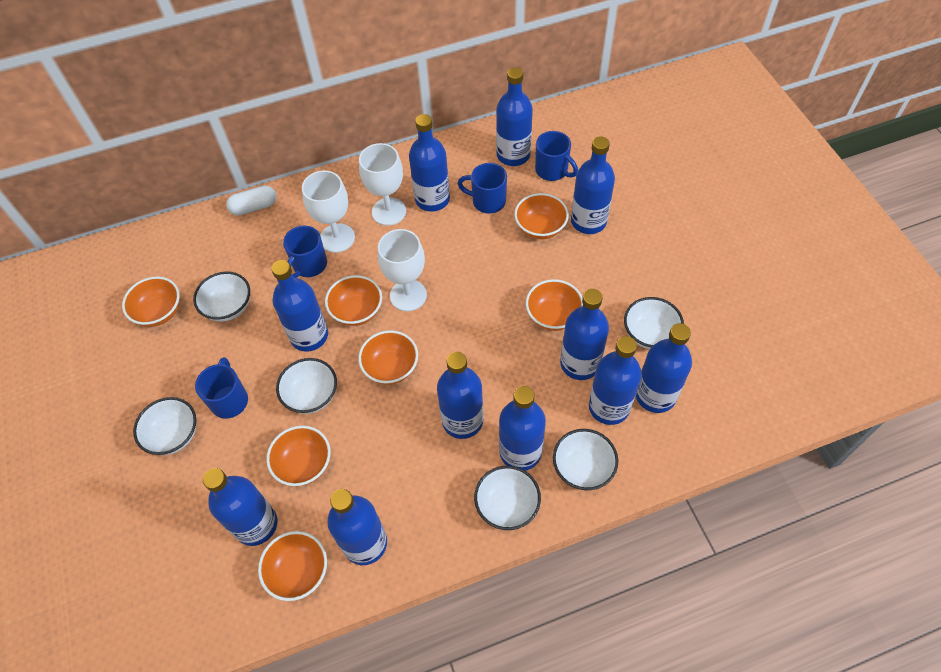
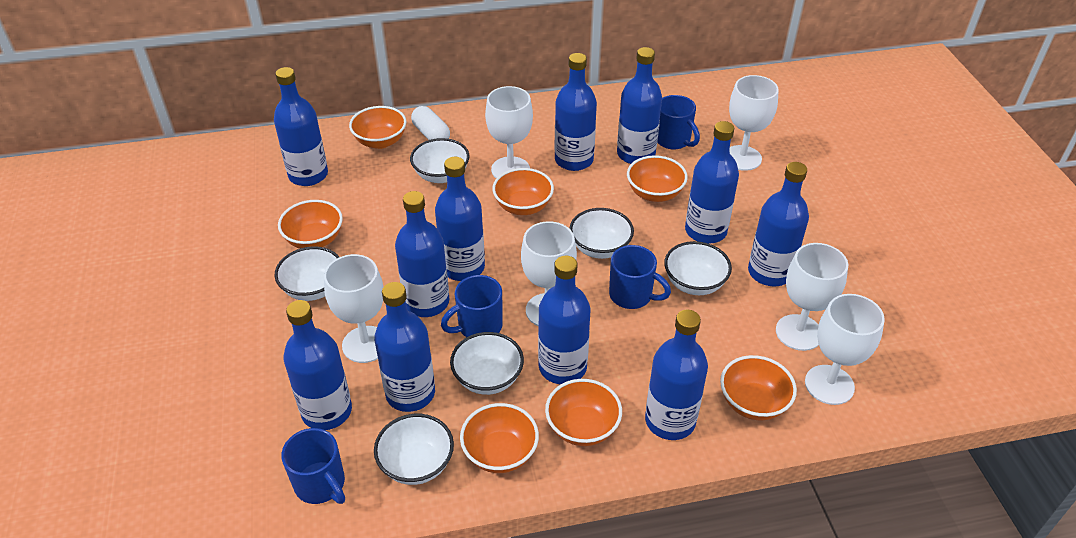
white goblet: 3 -> 6

